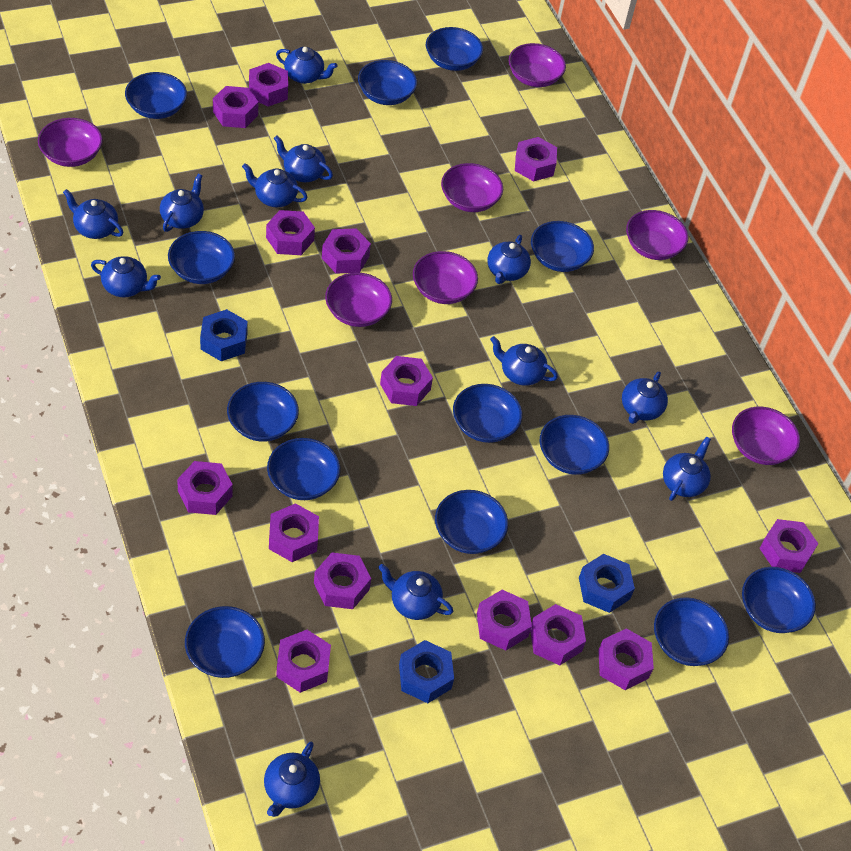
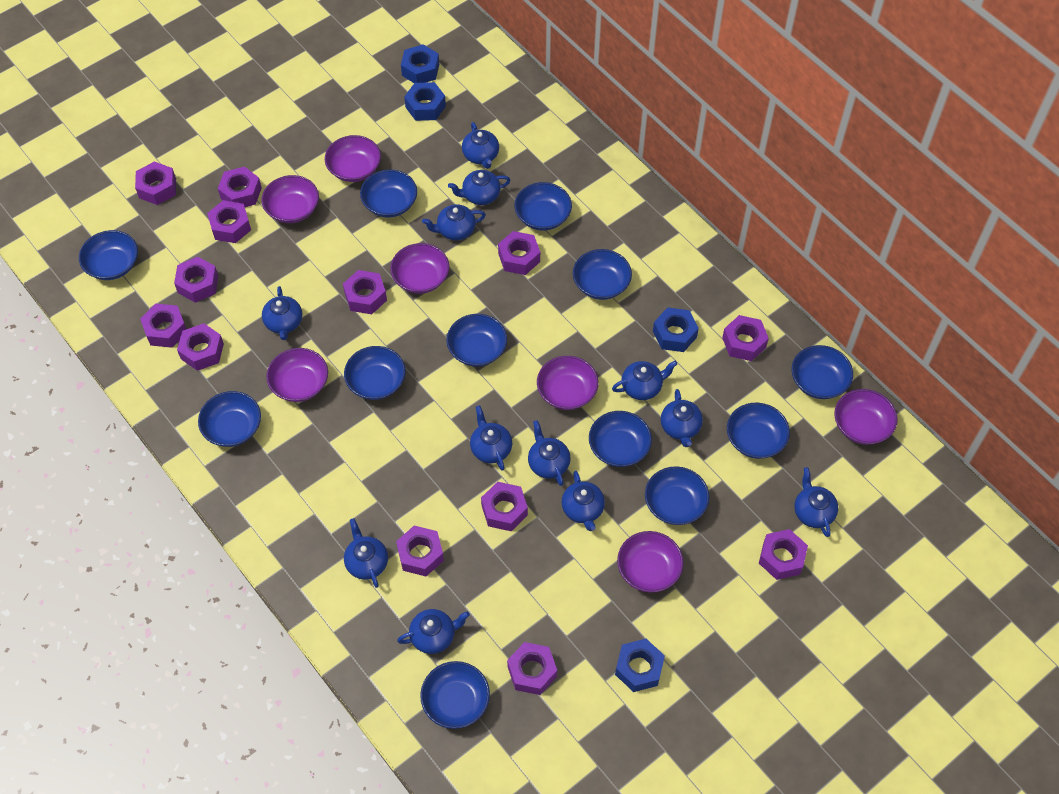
blue bowl: 13 -> 12
blue nut: 3 -> 4
purple nut: 14 -> 13

